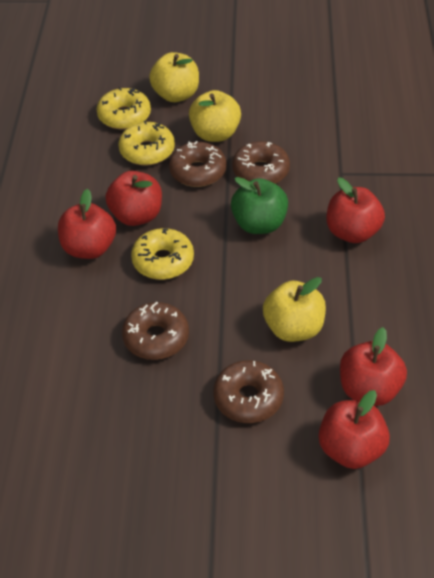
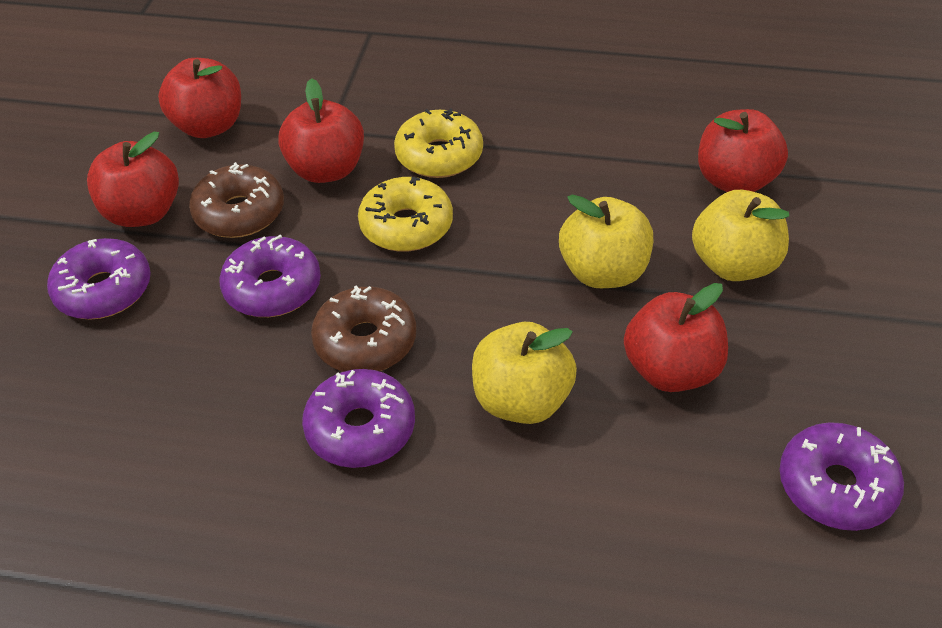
brown donut: 4 -> 2
green apple: 1 -> 0
purple donut: 0 -> 4
yellow donut: 3 -> 2

